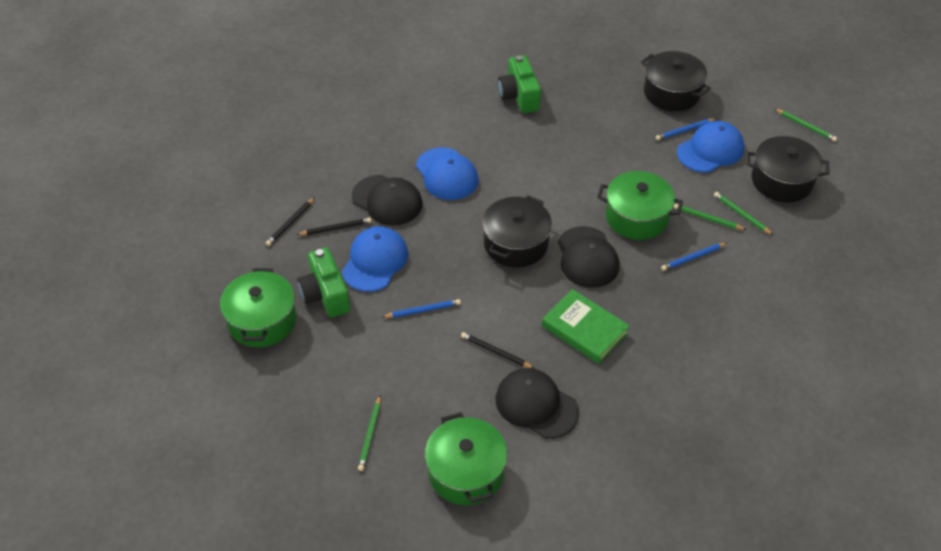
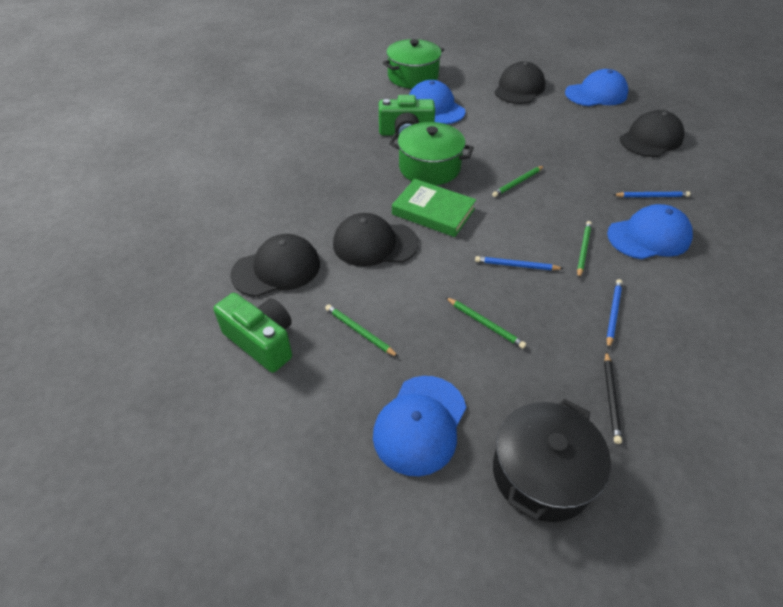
black cap: 3 -> 4
black pencil: 3 -> 1
black pot: 3 -> 1
blue cap: 3 -> 4
green pot: 3 -> 2

